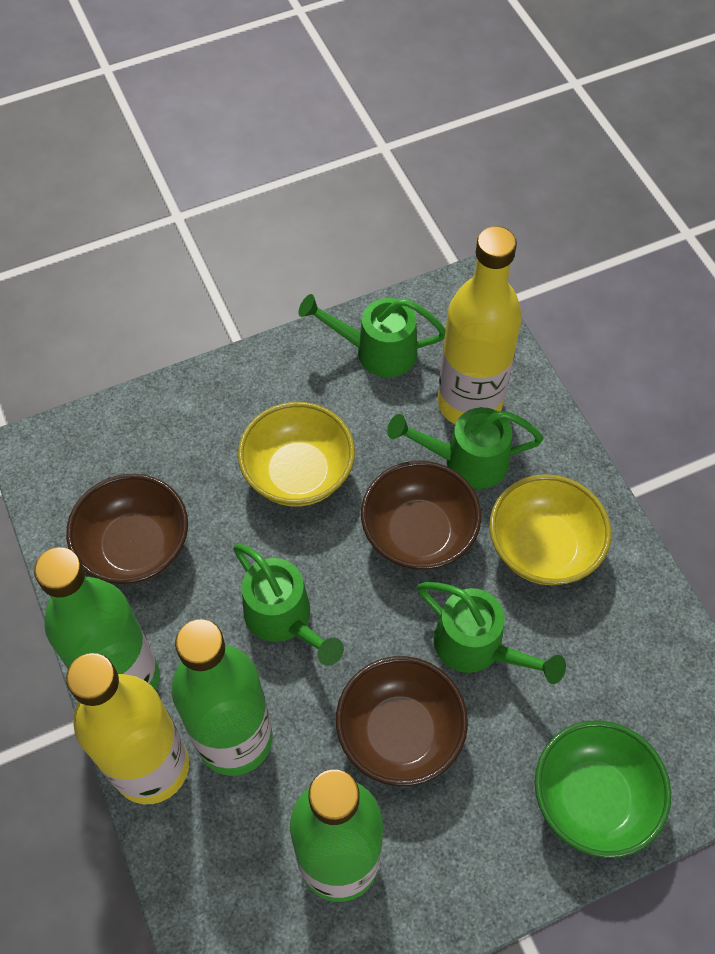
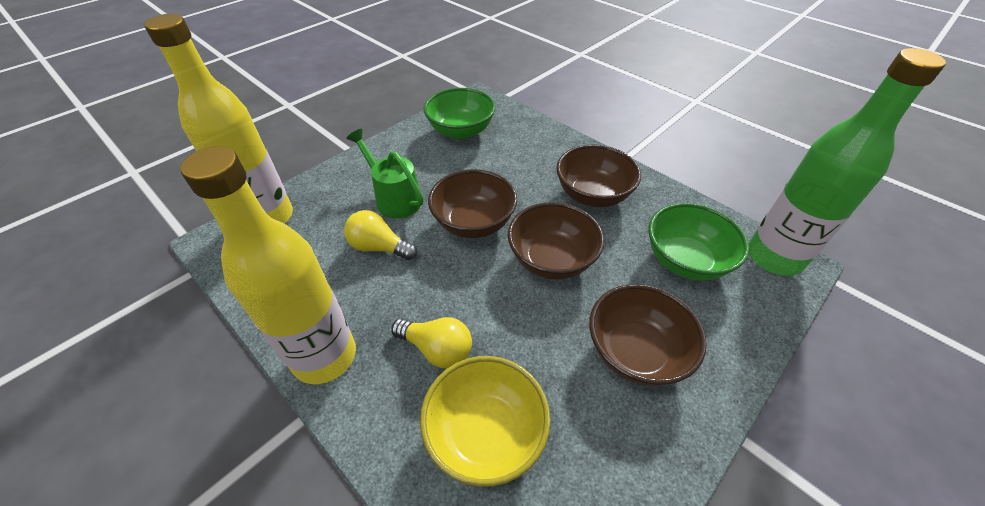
brown bowl: 3 -> 4
green bottle: 3 -> 1
green bowl: 1 -> 2
green watering can: 4 -> 1
yellow bowl: 2 -> 1
yellow light bulb: 0 -> 2

